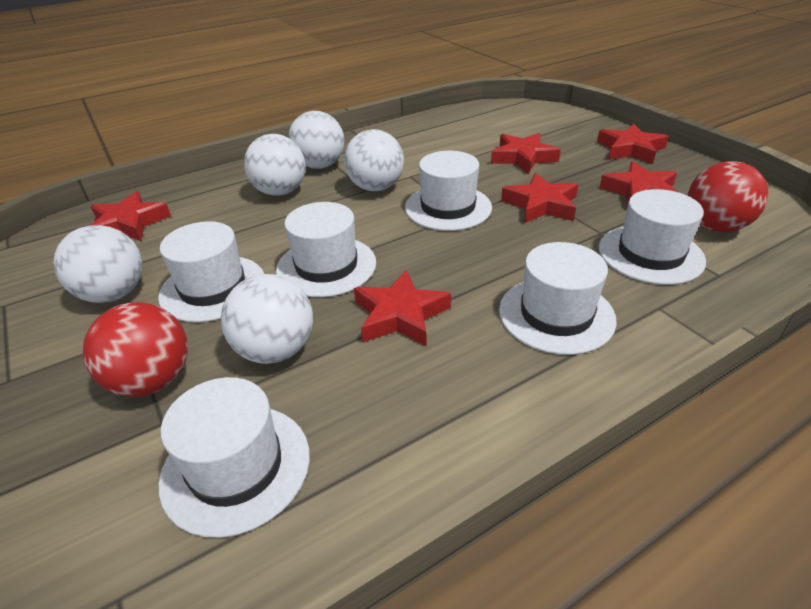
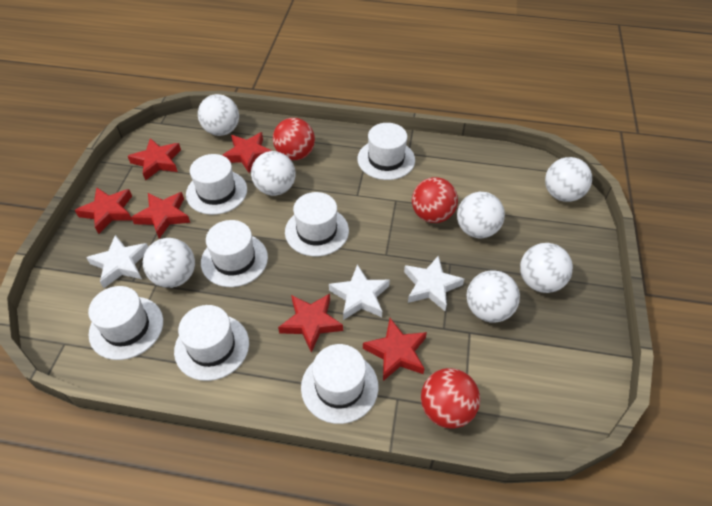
red ball: 2 -> 3
white ball: 5 -> 7
white hat: 6 -> 7
white star: 0 -> 3

